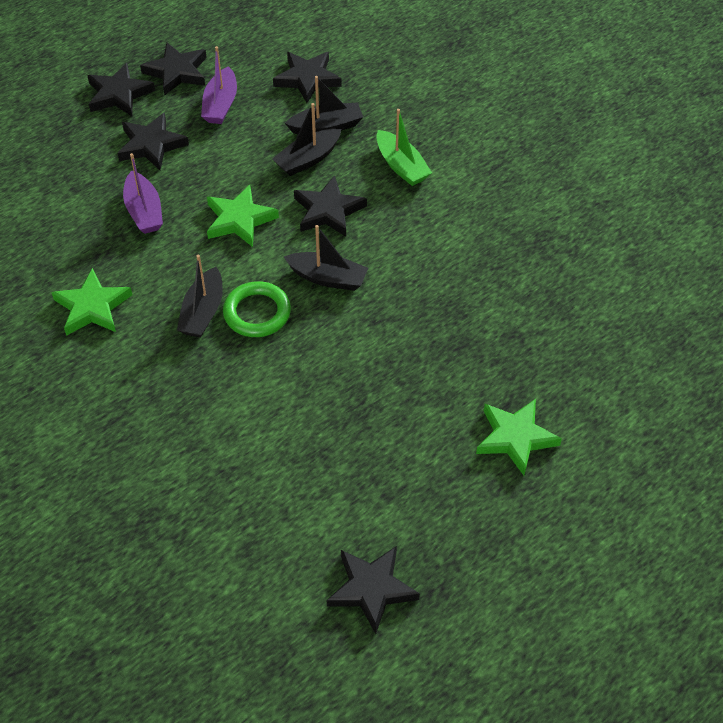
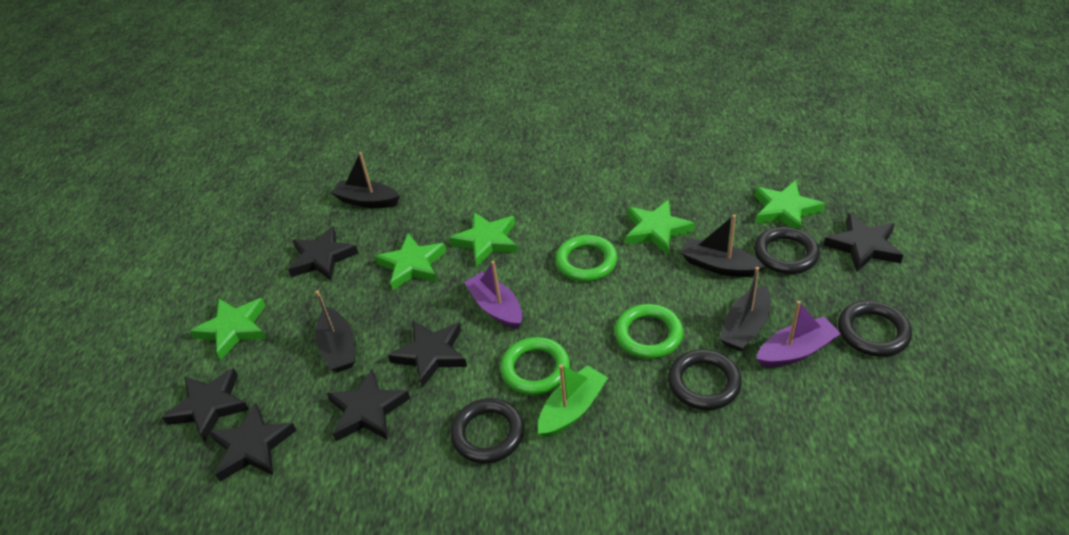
black ring: 0 -> 4
green ring: 1 -> 3
green star: 3 -> 5

